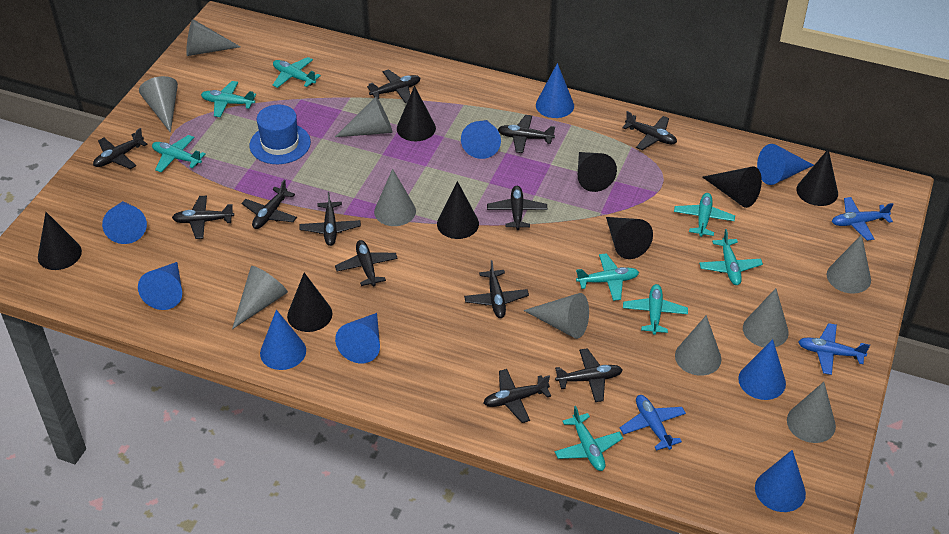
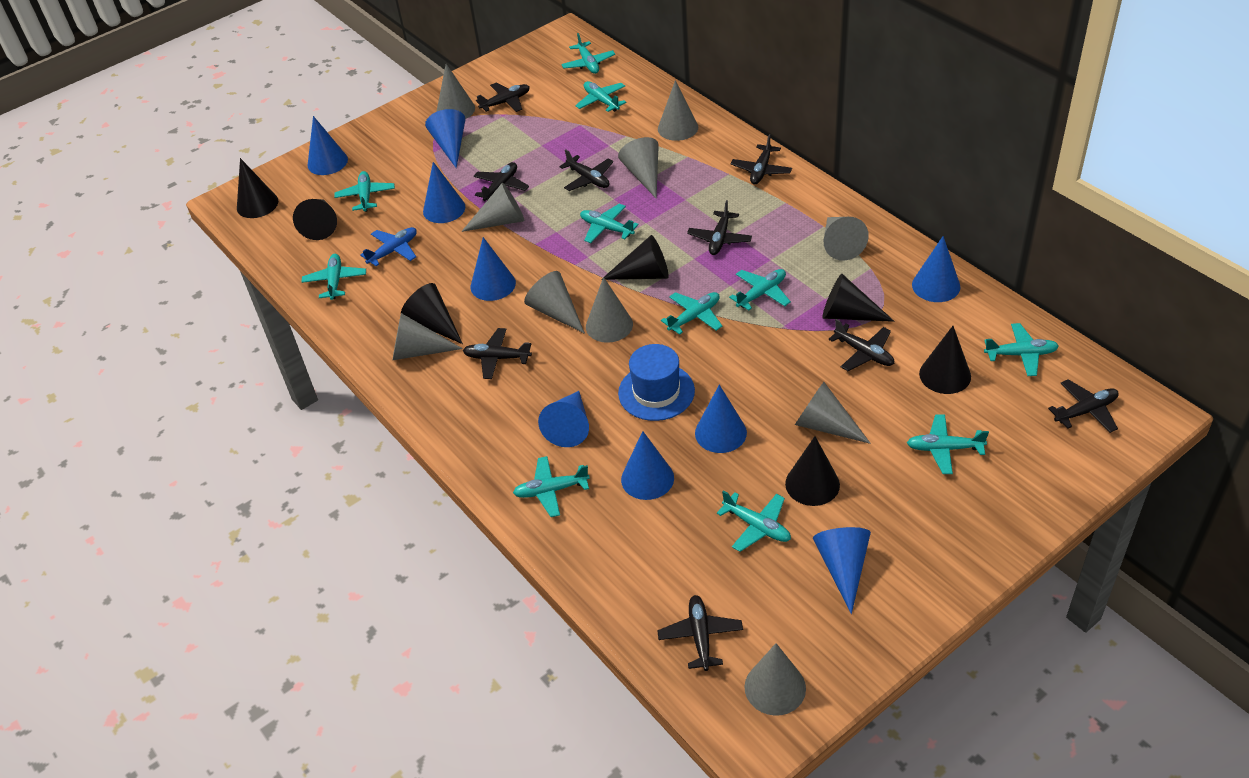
black cone: 8 -> 7
black plane: 12 -> 9
blue plane: 3 -> 1
turquoise plane: 8 -> 11

